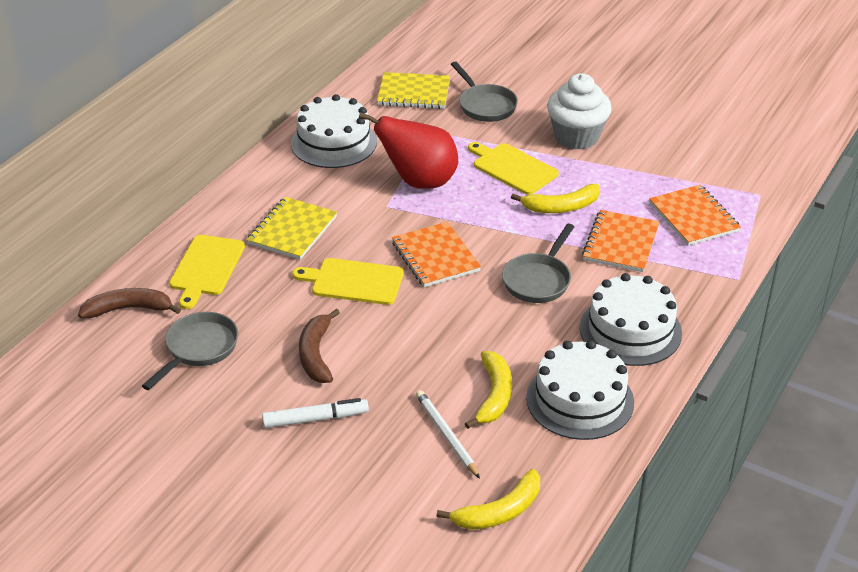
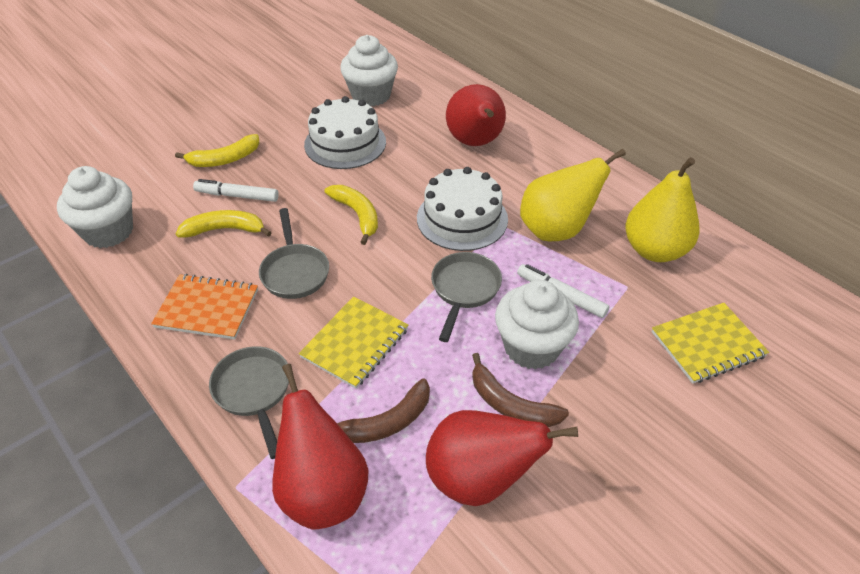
orange notebook: 3 -> 1
red pear: 1 -> 3
white cake: 3 -> 2
white cupcake: 1 -> 3
white marker: 1 -> 2
white pencil: 1 -> 0
yellow cutting board: 3 -> 0
yellow pear: 0 -> 2

